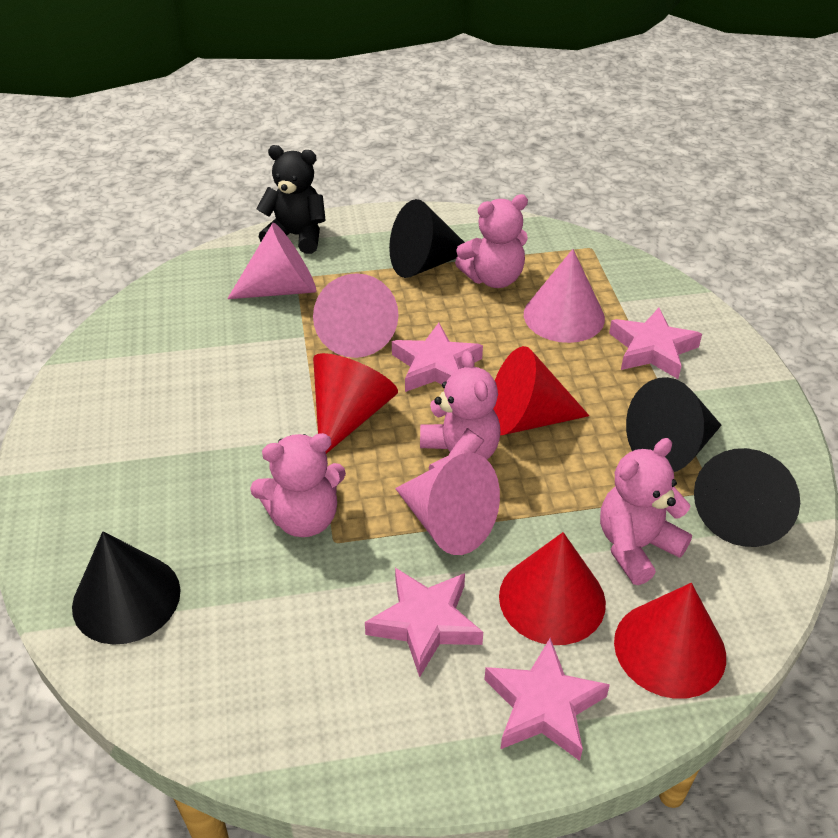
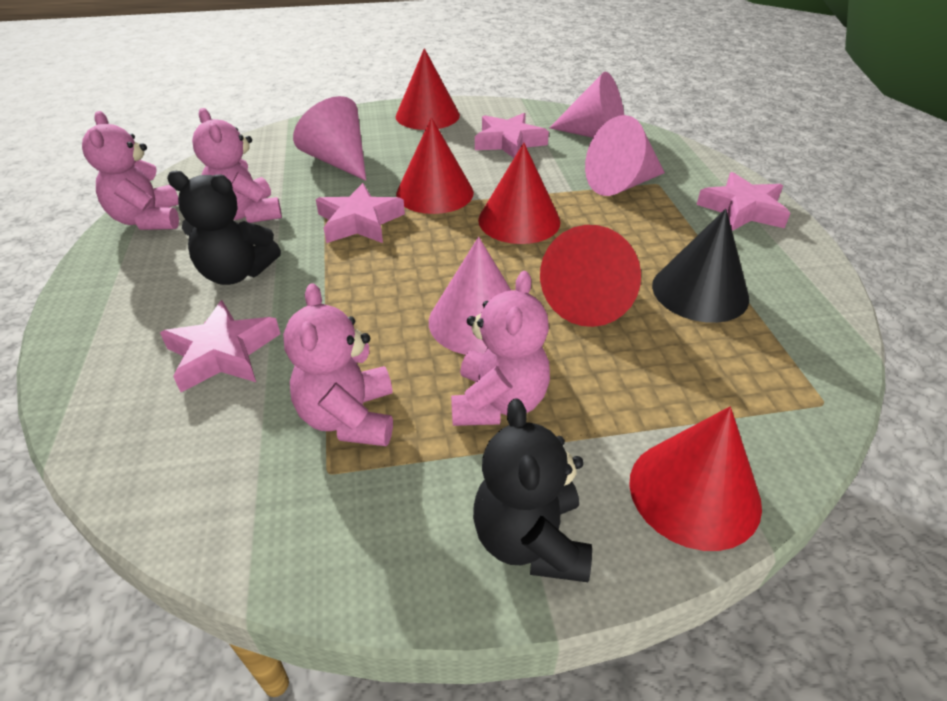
black cone: 4 -> 1
black teddy bear: 1 -> 2
red cone: 4 -> 5

